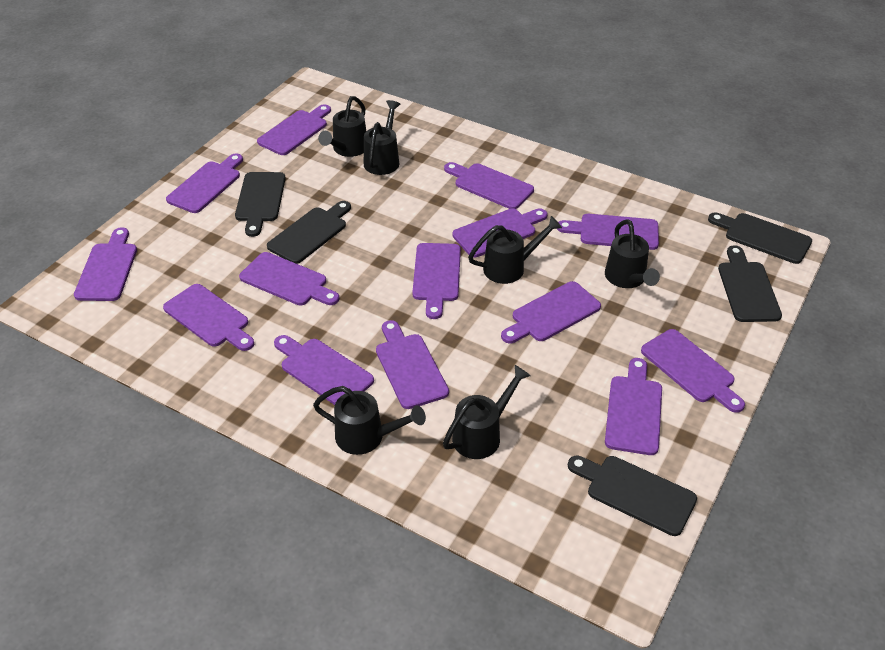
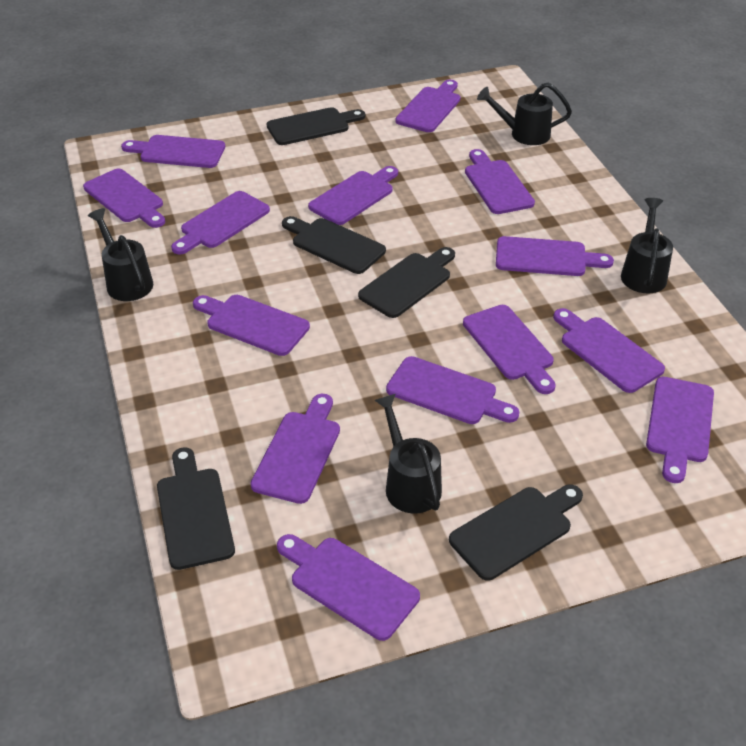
black watering can: 6 -> 4

